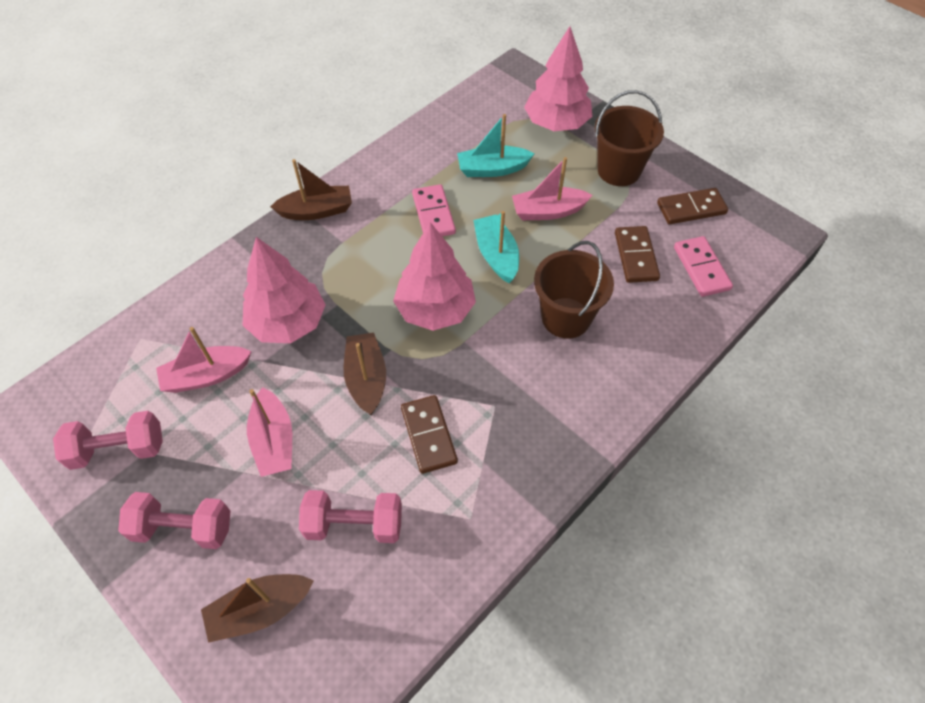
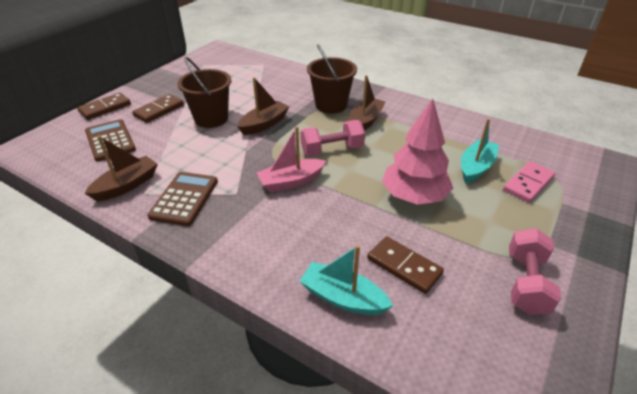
brown calculator: 0 -> 2
pink boat: 3 -> 1
pink domino: 2 -> 1
pink dumbbell: 3 -> 2
pink tree: 3 -> 1

